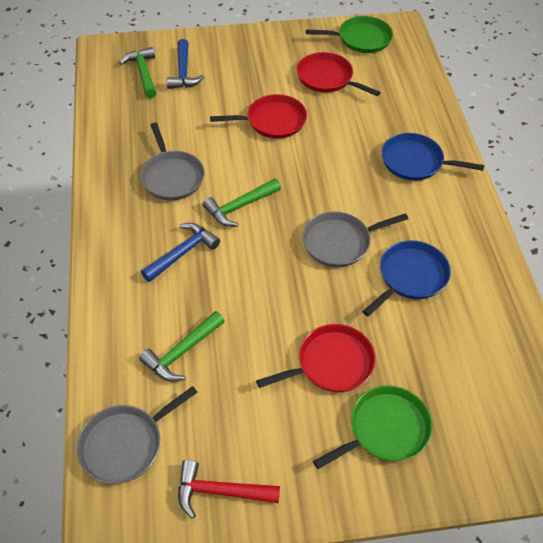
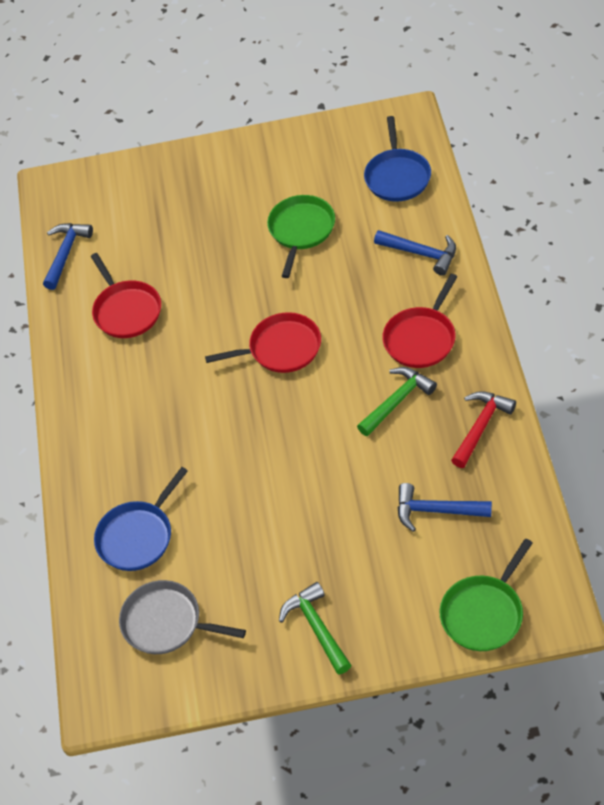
blue hammer: 2 -> 3
green hammer: 3 -> 2
grey pan: 3 -> 1

